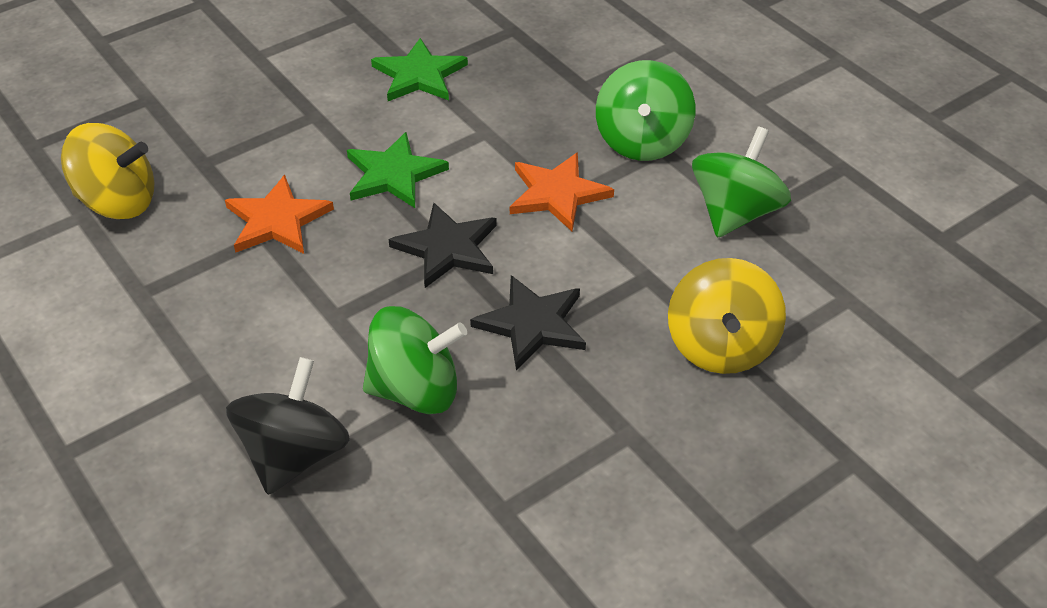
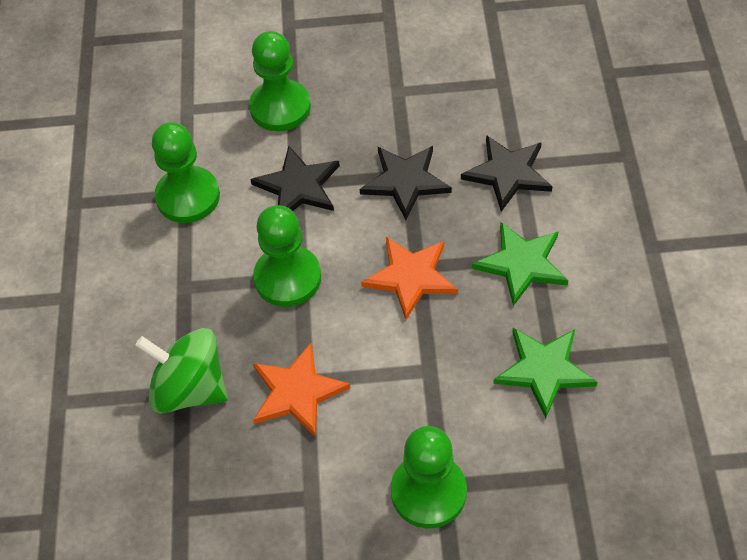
black spinning top: 1 -> 0
black star: 2 -> 3
green pawn: 0 -> 4
green spinning top: 3 -> 1
yellow spinning top: 2 -> 0

